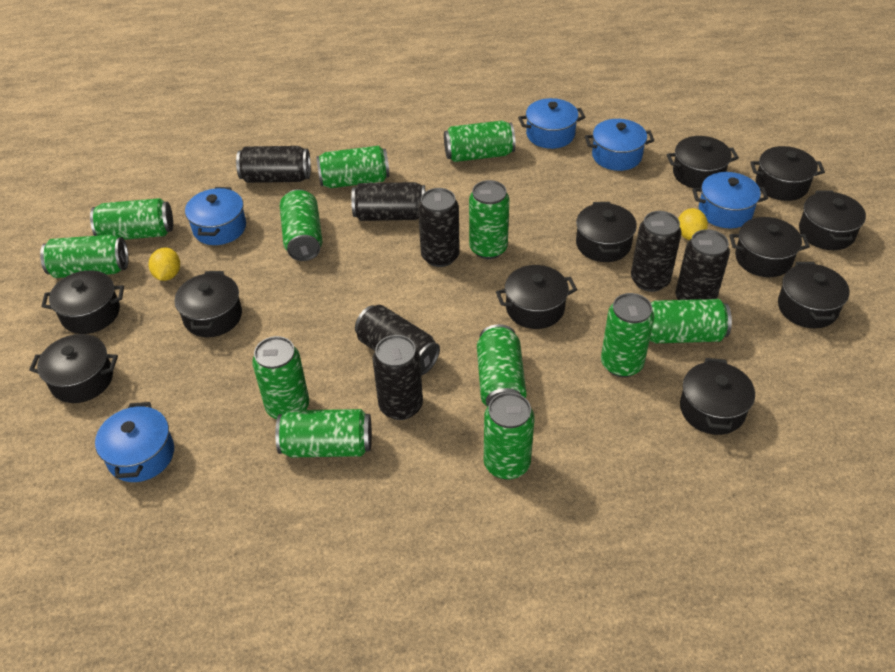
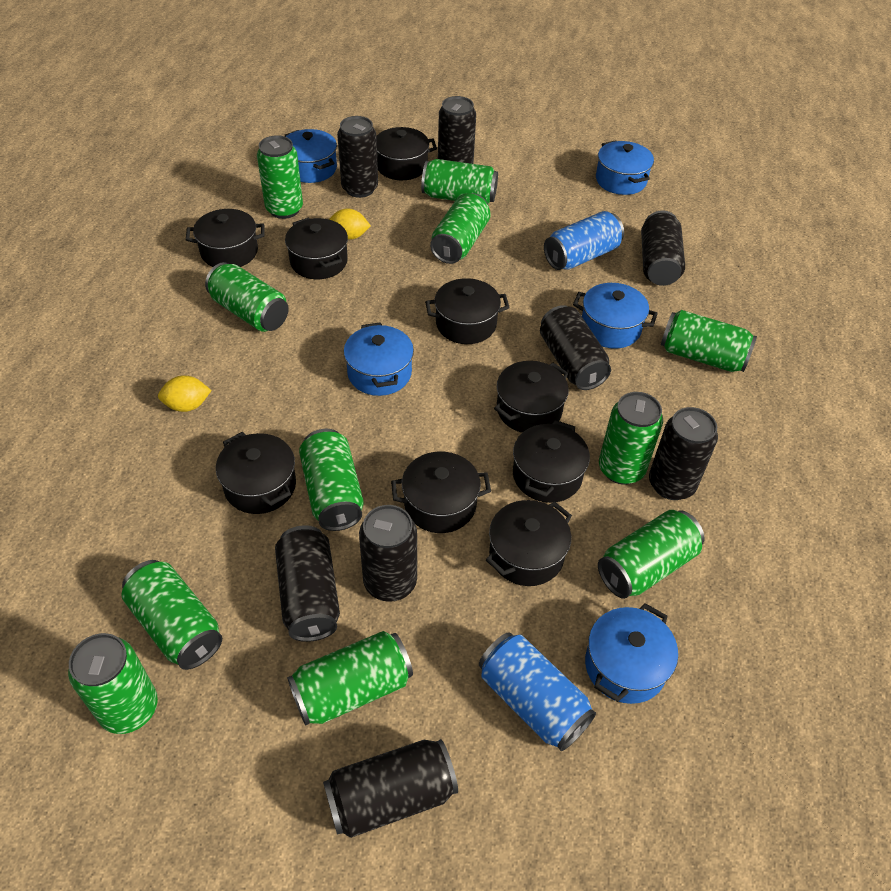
black can: 7 -> 8
black pot: 11 -> 9
blue can: 0 -> 2
green can: 12 -> 11

